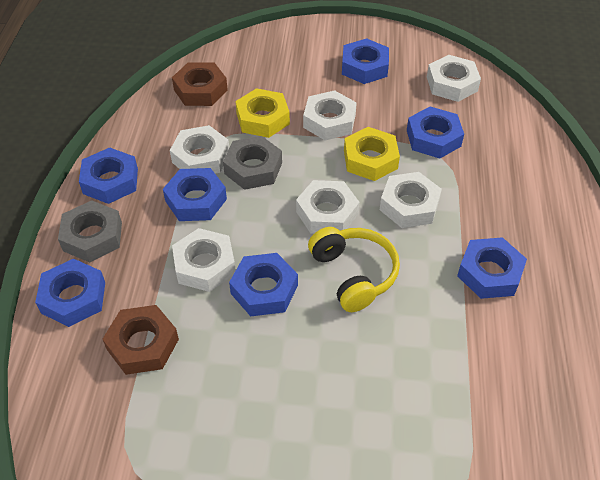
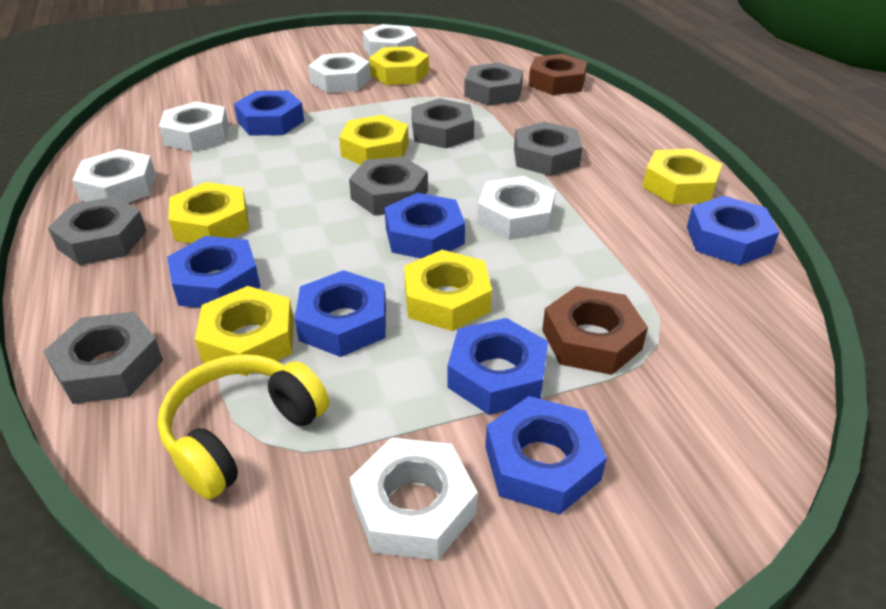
grey nut: 2 -> 6
yellow nut: 2 -> 6

